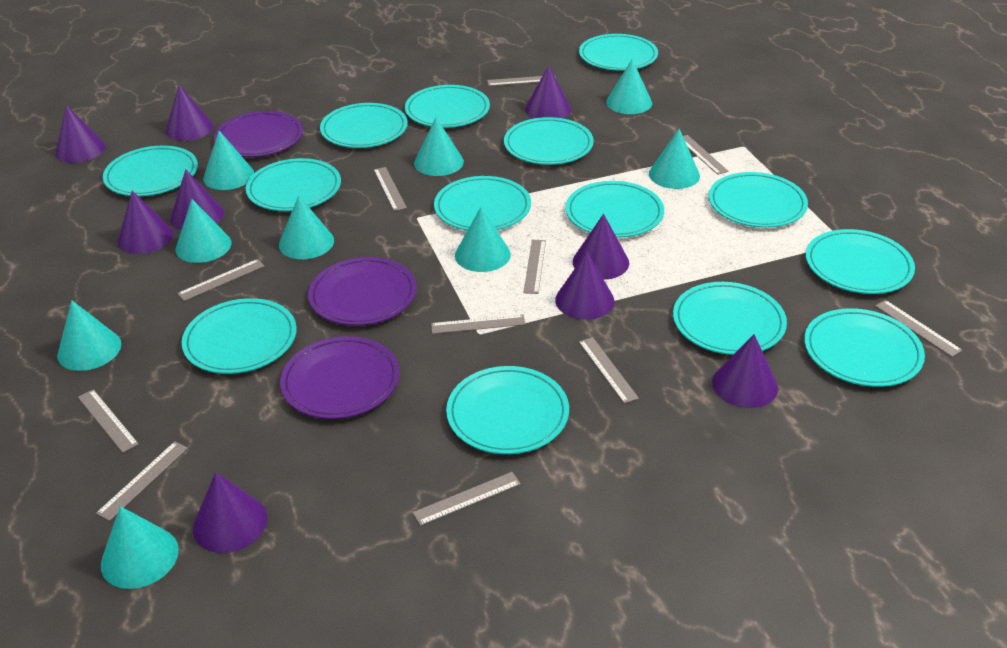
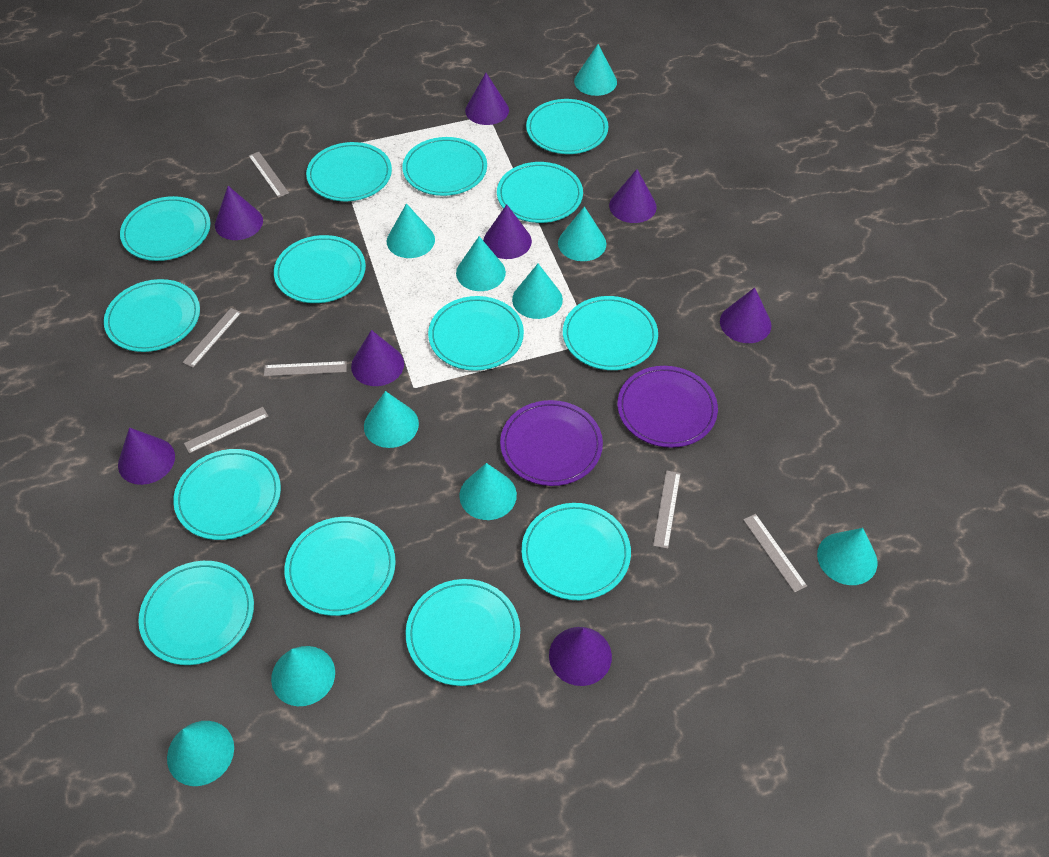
grey ruler: 11 -> 6
purple cone: 9 -> 8
purple plate: 3 -> 2
turquoise cone: 9 -> 10

